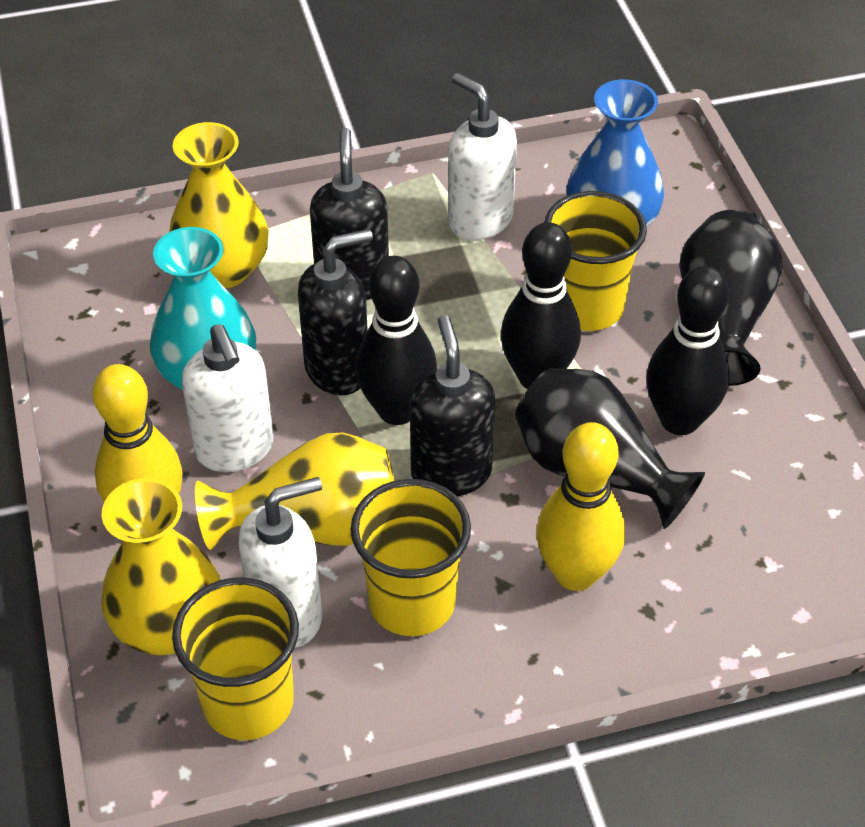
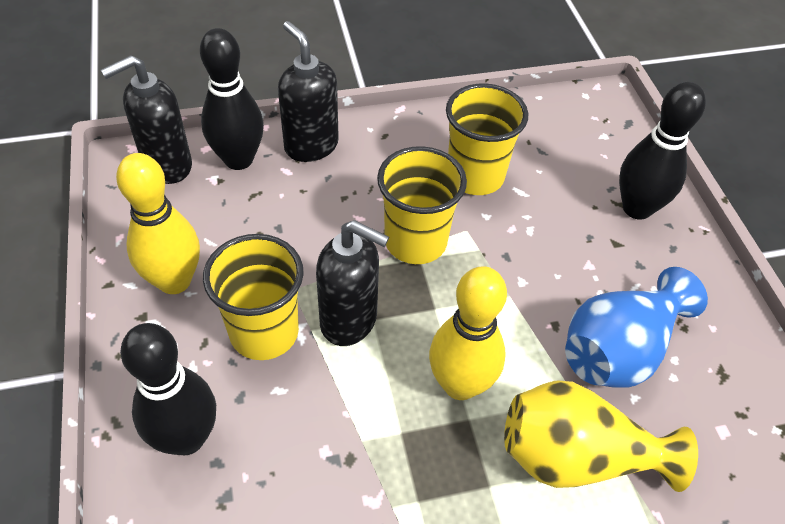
black vase: 2 -> 0
turquoise vase: 1 -> 0
white soap dispenser: 3 -> 0
yellow vase: 3 -> 1

